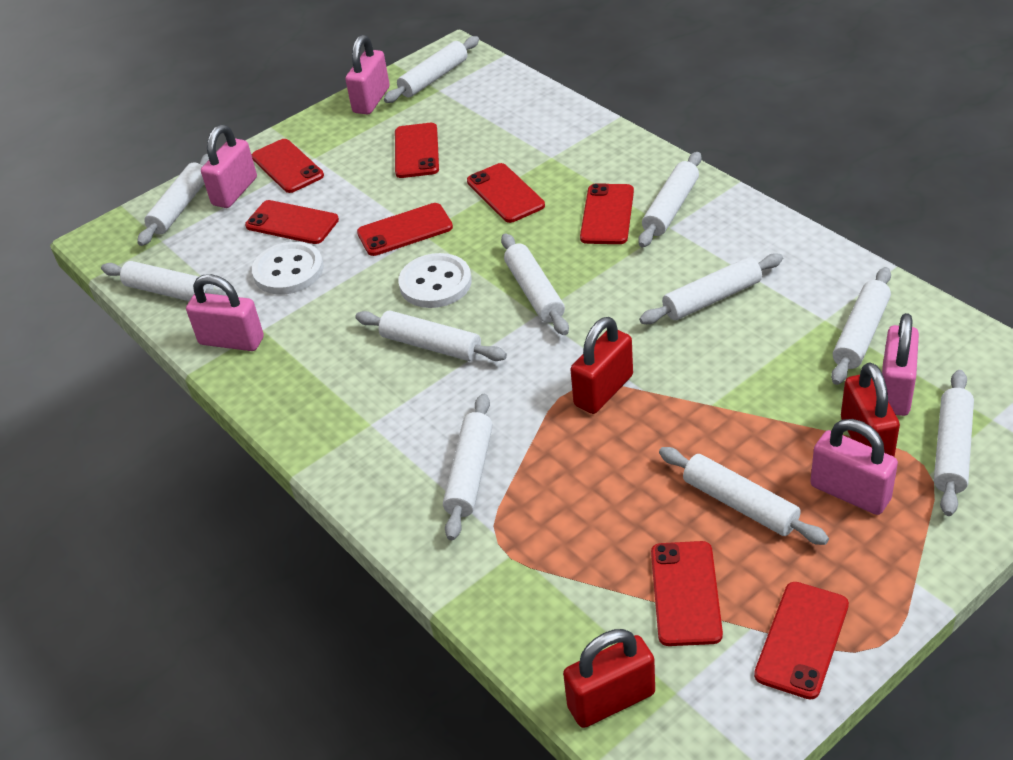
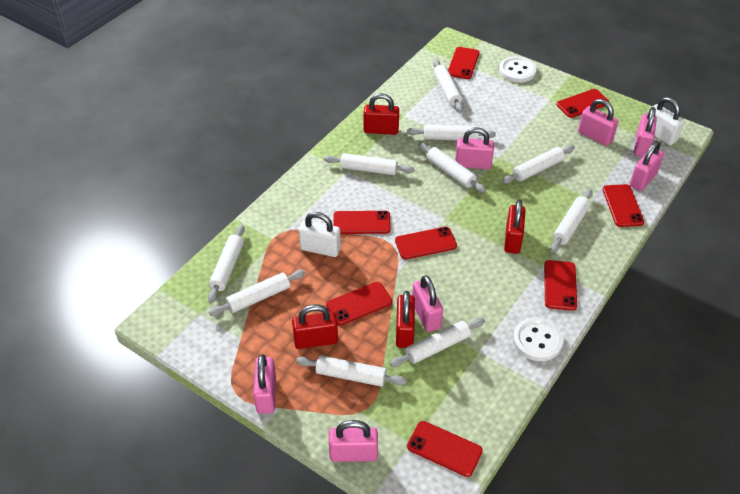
pink padlock: 5 -> 7
red padlock: 3 -> 4
white padlock: 0 -> 2
white rolling pin: 11 -> 10

